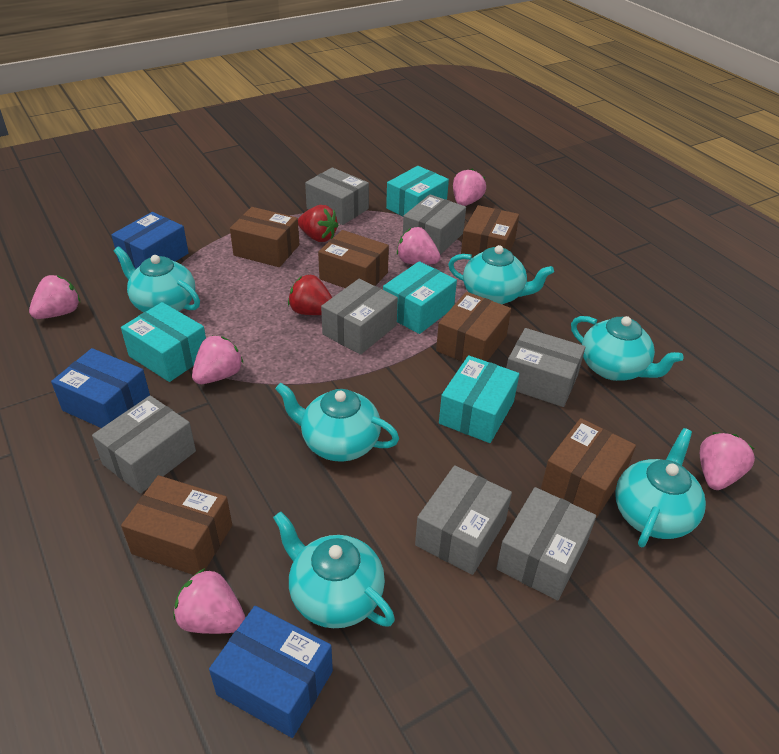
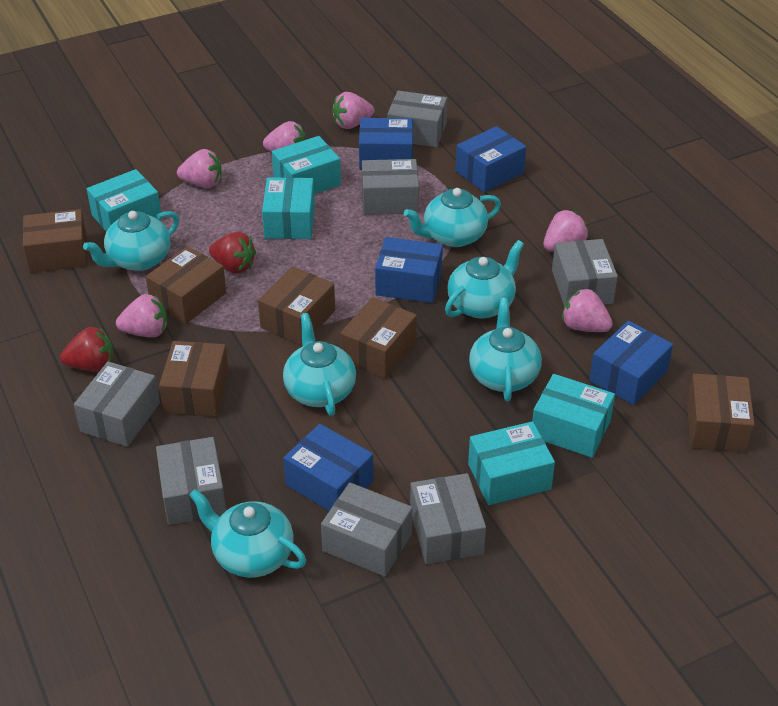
blue box: 3 -> 5
turquoise box: 4 -> 5

